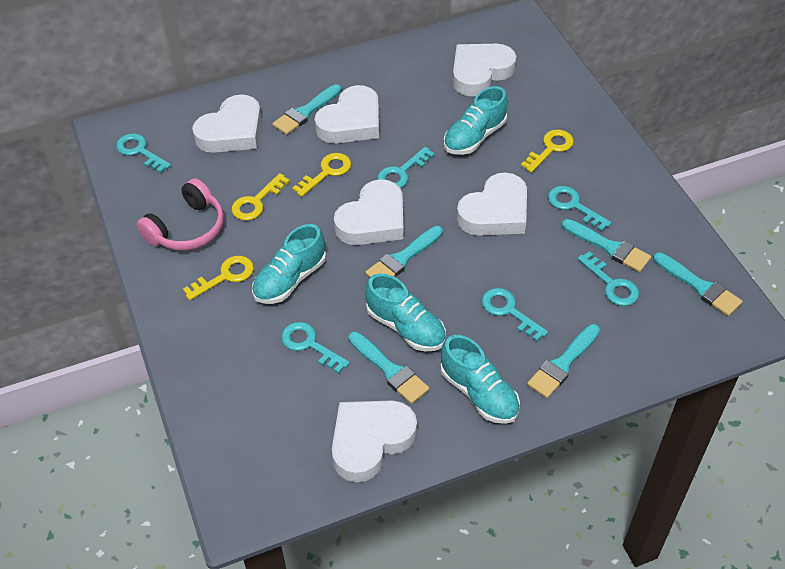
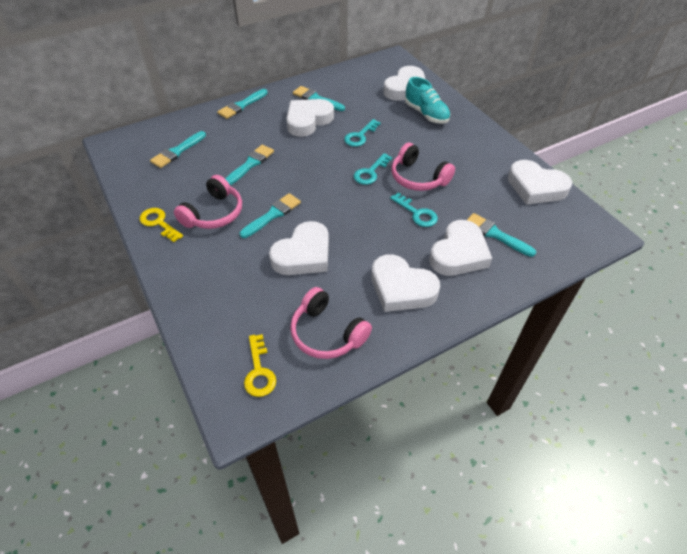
pink headphones: 1 -> 3
turquoise key: 6 -> 3
turquoise shoe: 4 -> 1
yellow key: 4 -> 2

